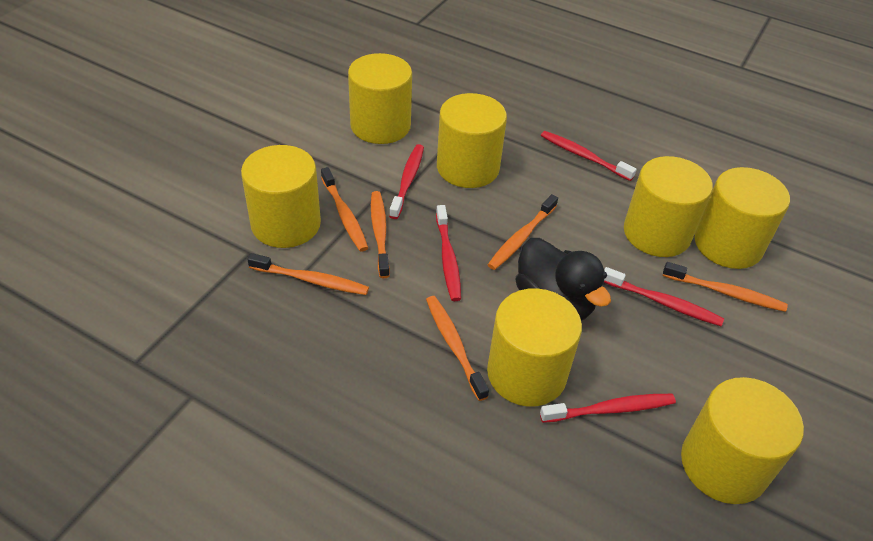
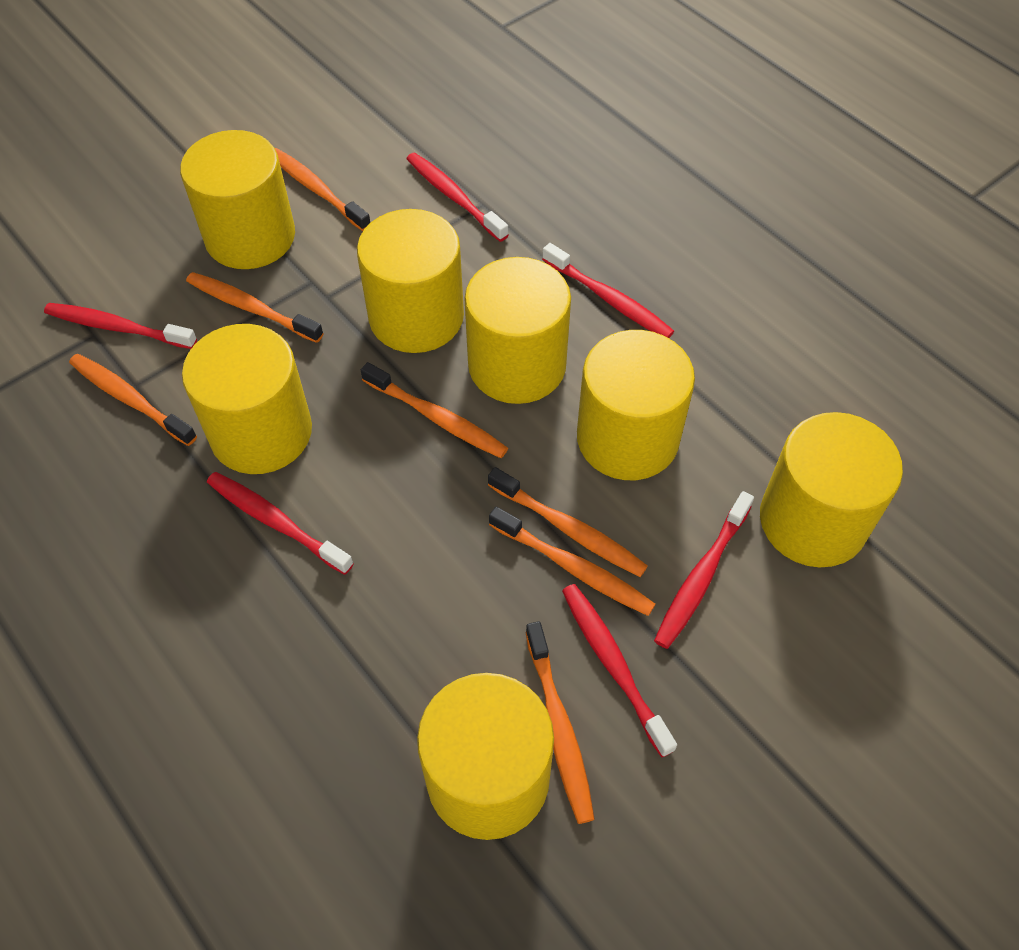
black duck: 1 -> 0
orange toothbrush: 6 -> 7
red toothbrush: 5 -> 6

